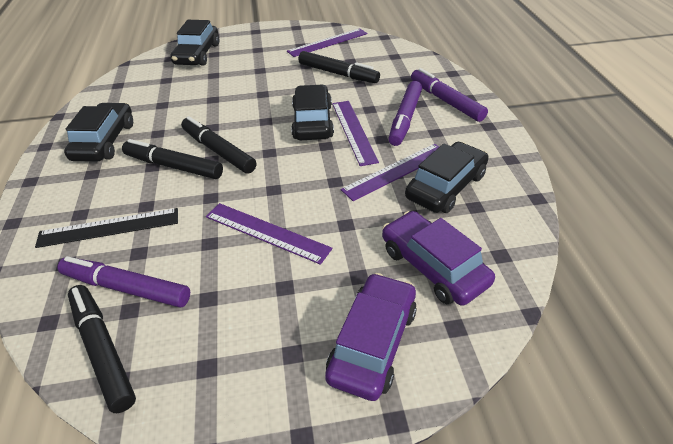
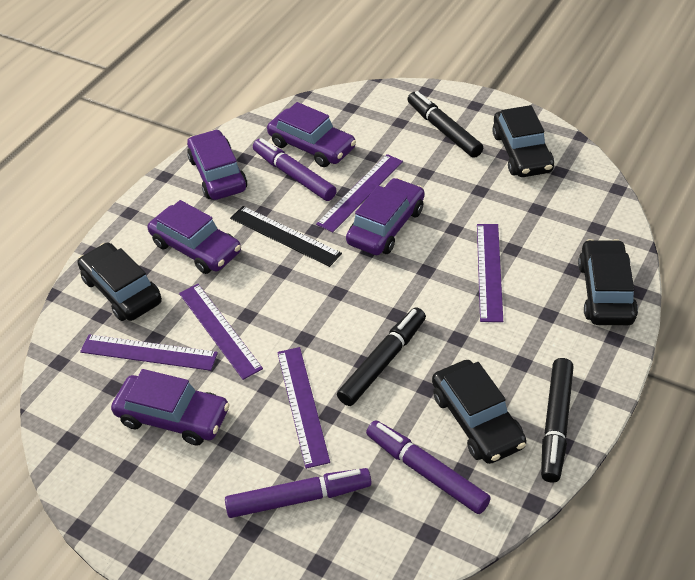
black marker: 4 -> 3
purple car: 2 -> 5
purple ruler: 4 -> 5

